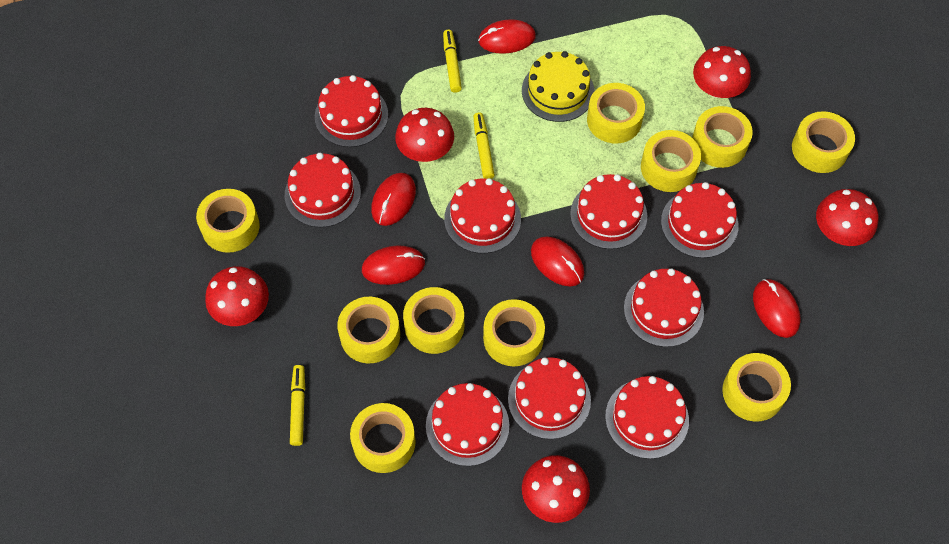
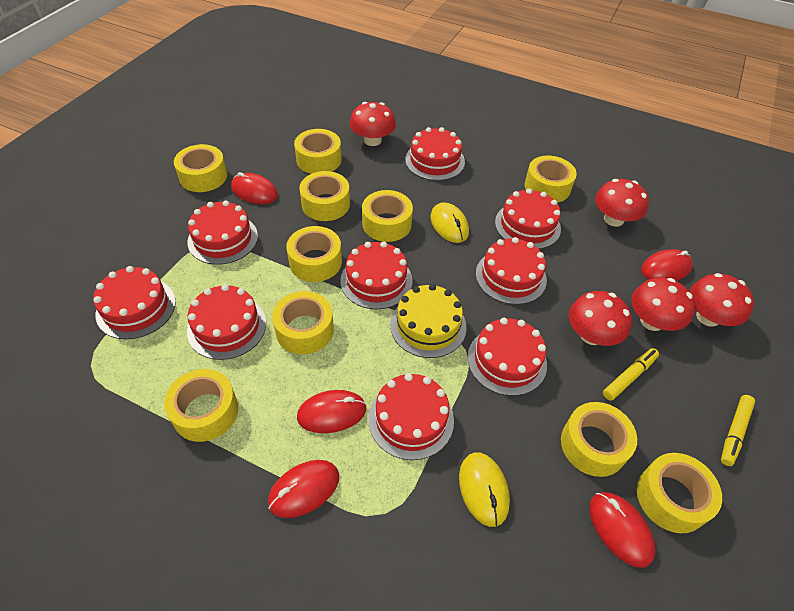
yellow marker: 3 -> 2
yellow mouse: 0 -> 2

